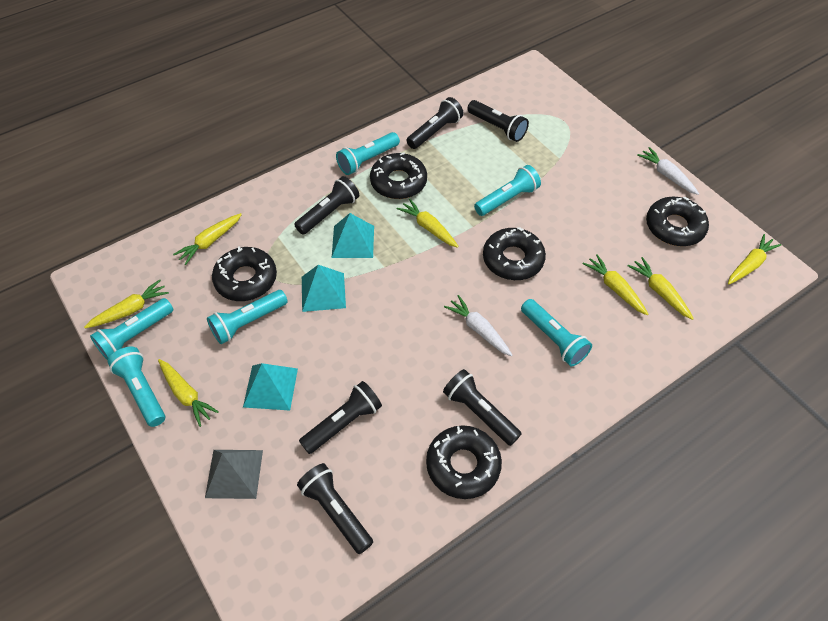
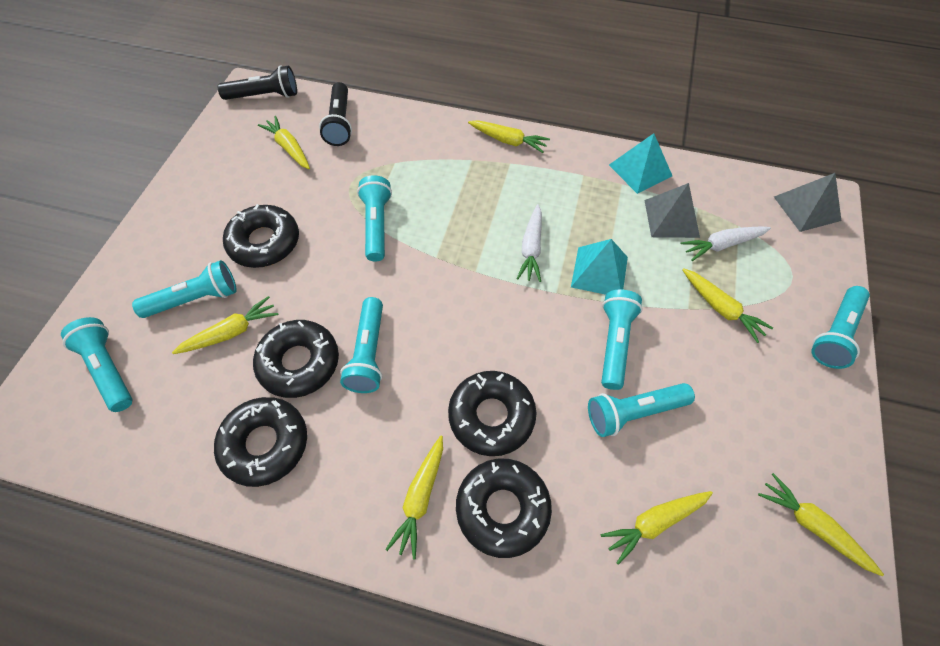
black flashlight: 6 -> 2
grey pyramid: 1 -> 2
turquoise flashlight: 6 -> 7
turquoise pyramid: 3 -> 2

